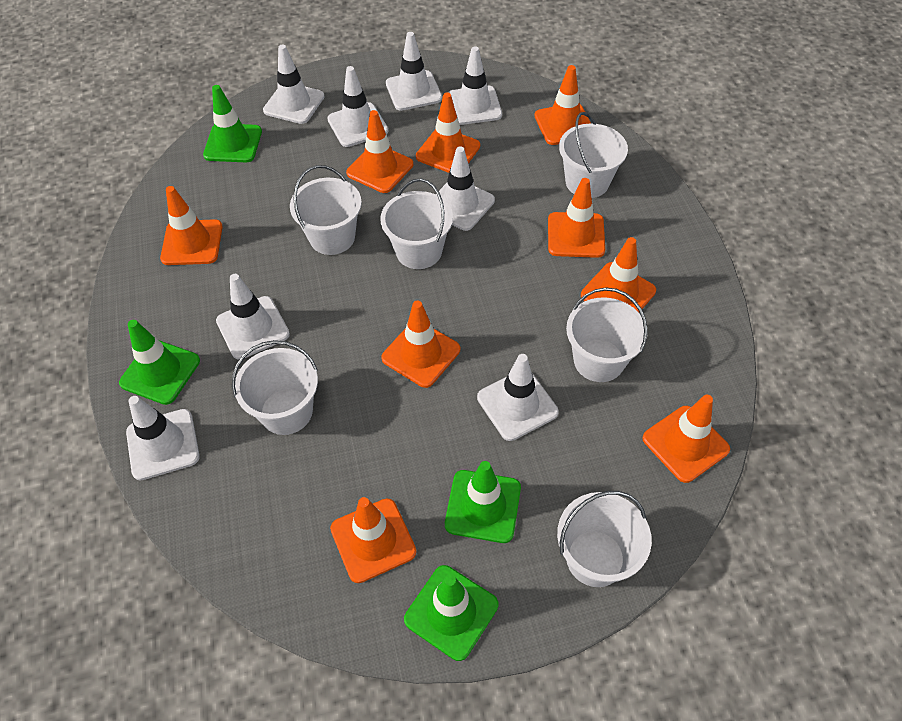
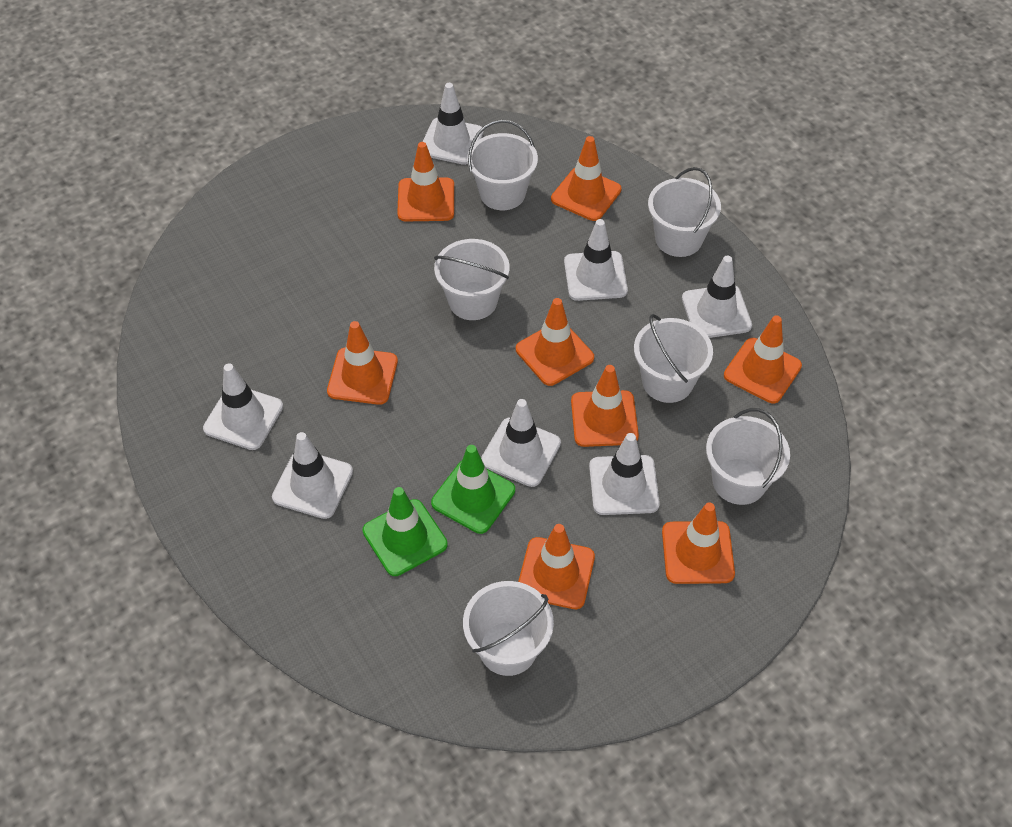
green traffic cone: 4 -> 2
orange traffic cone: 9 -> 8
white traffic cone: 8 -> 7

